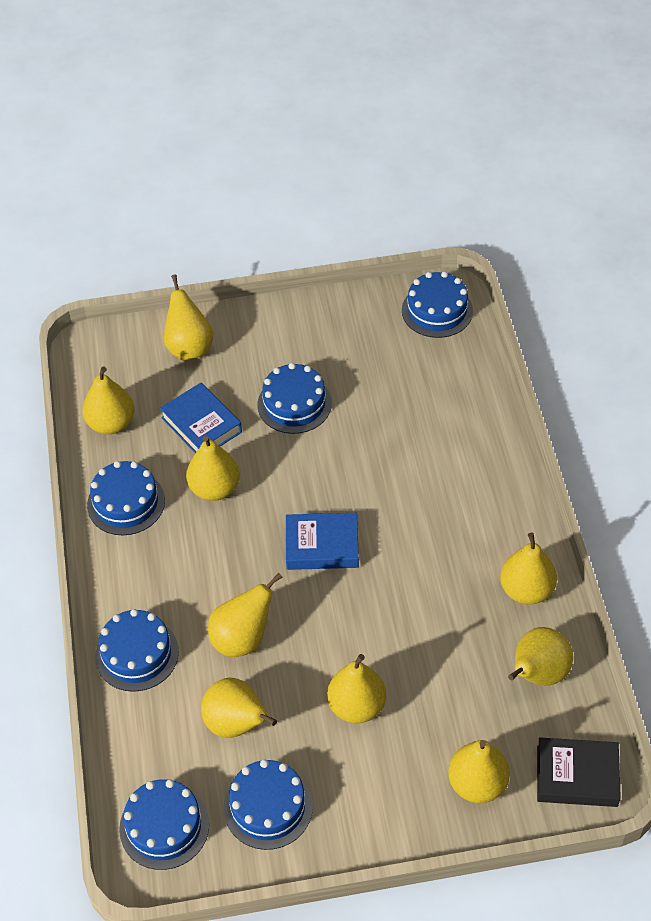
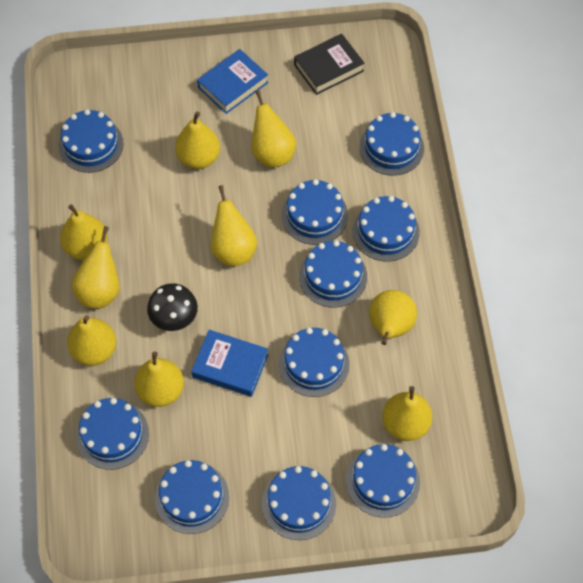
black mushroom: 0 -> 1
blue cake: 6 -> 10

